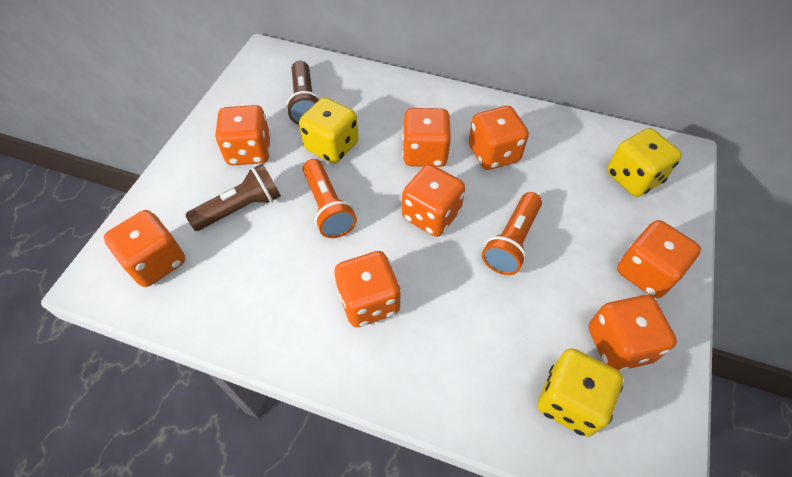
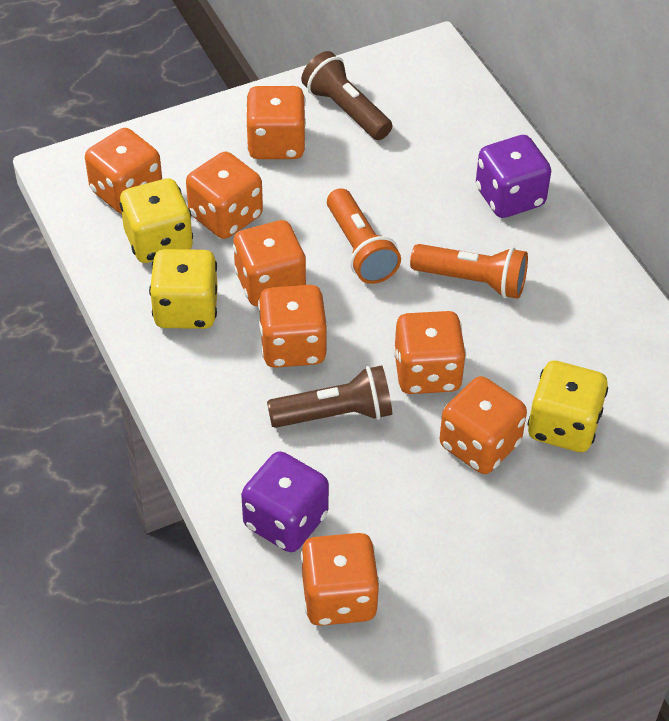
purple dice: 0 -> 2

